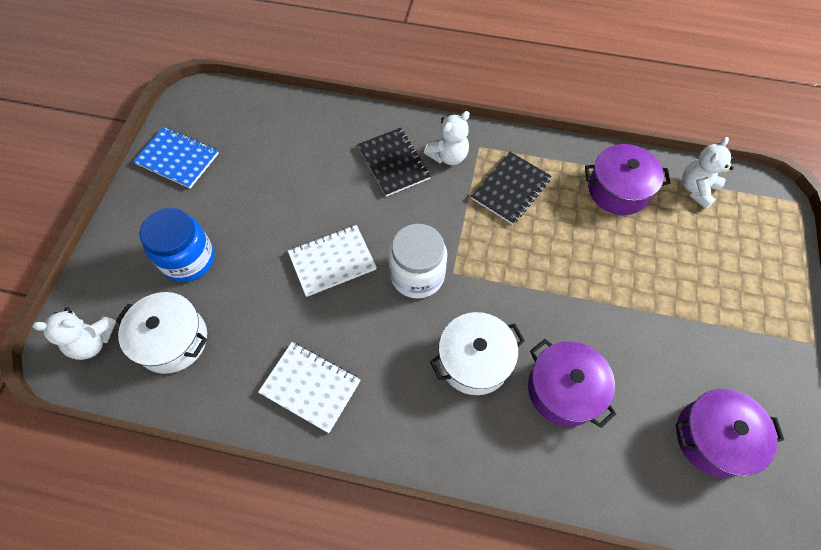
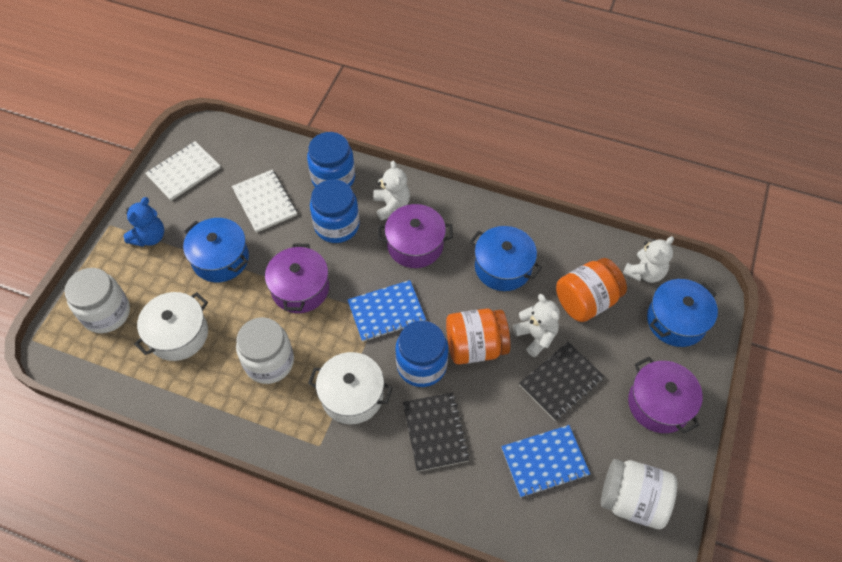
blue jar: 1 -> 3
blue notebook: 1 -> 2
blue pot: 0 -> 3
blue teddy bear: 0 -> 1
orange jar: 0 -> 2
white jar: 1 -> 3

